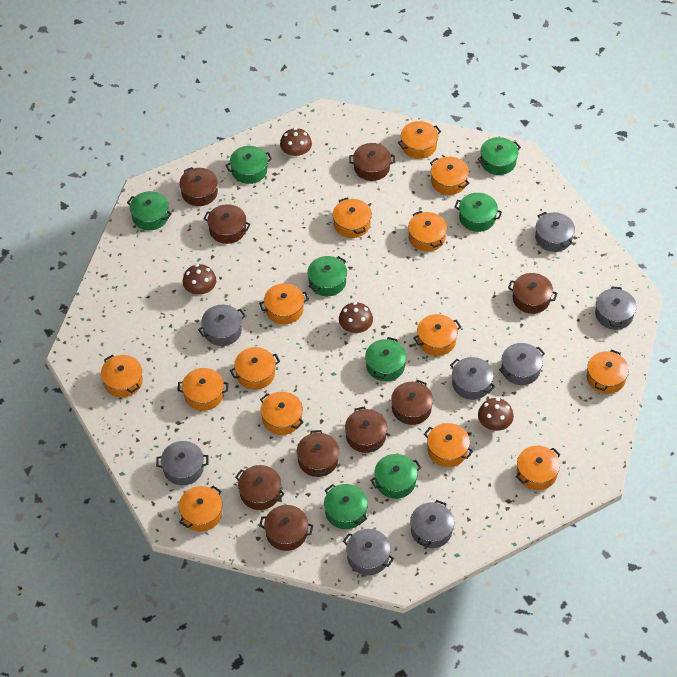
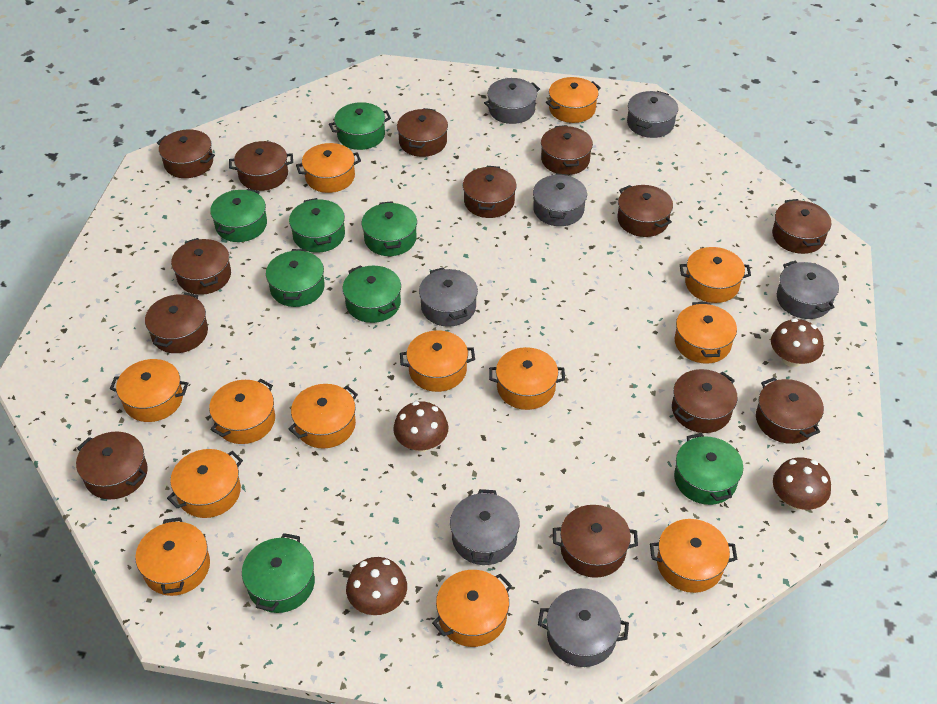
brown pot: 9 -> 13
grey pot: 8 -> 7
orange pot: 14 -> 13

